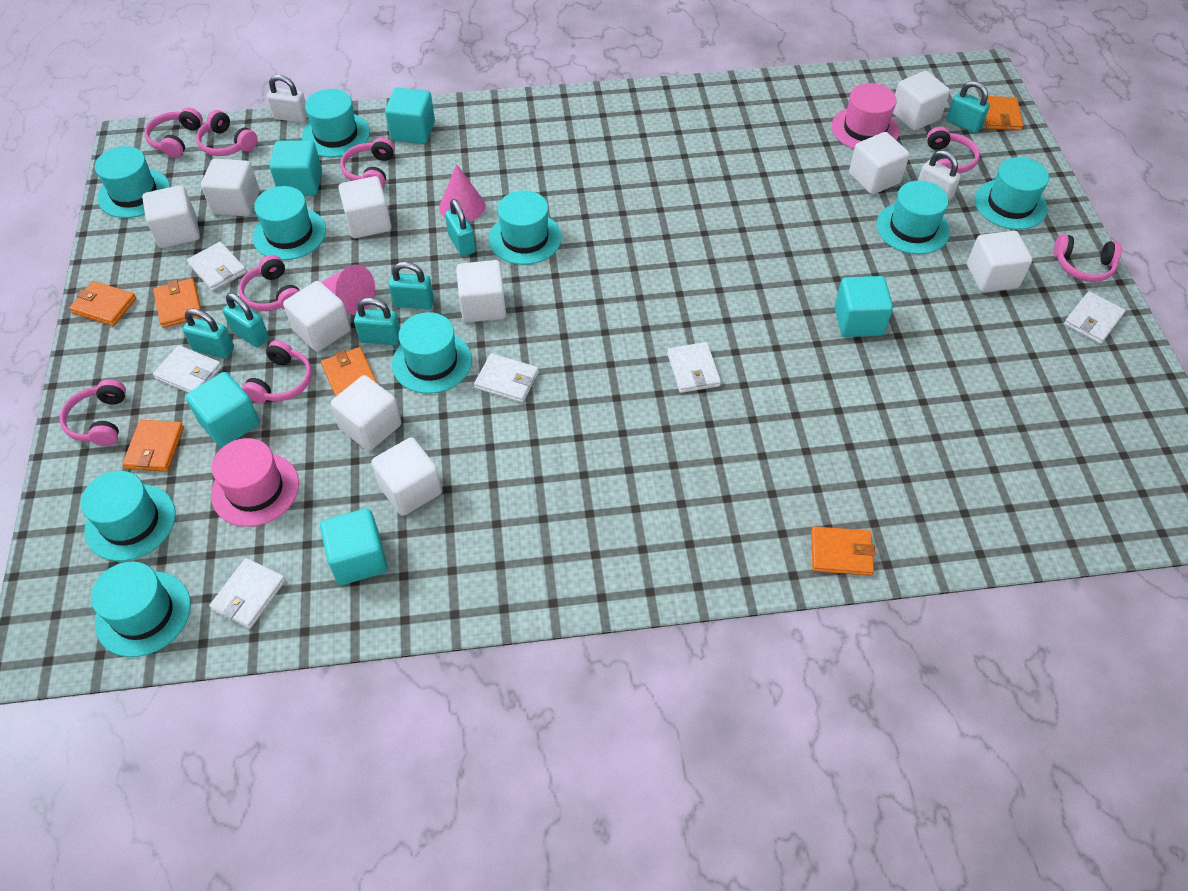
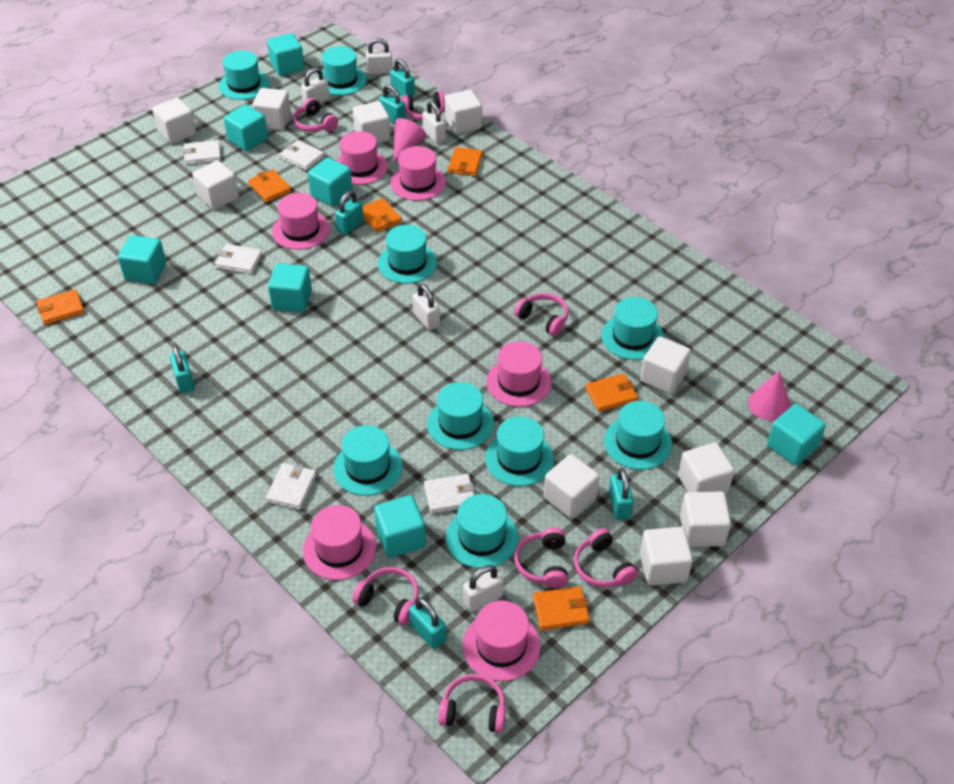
pink hat: 2 -> 6
pink headphones: 8 -> 7
turquoise cube: 5 -> 7
white padlock: 2 -> 5
white wallet: 6 -> 5

